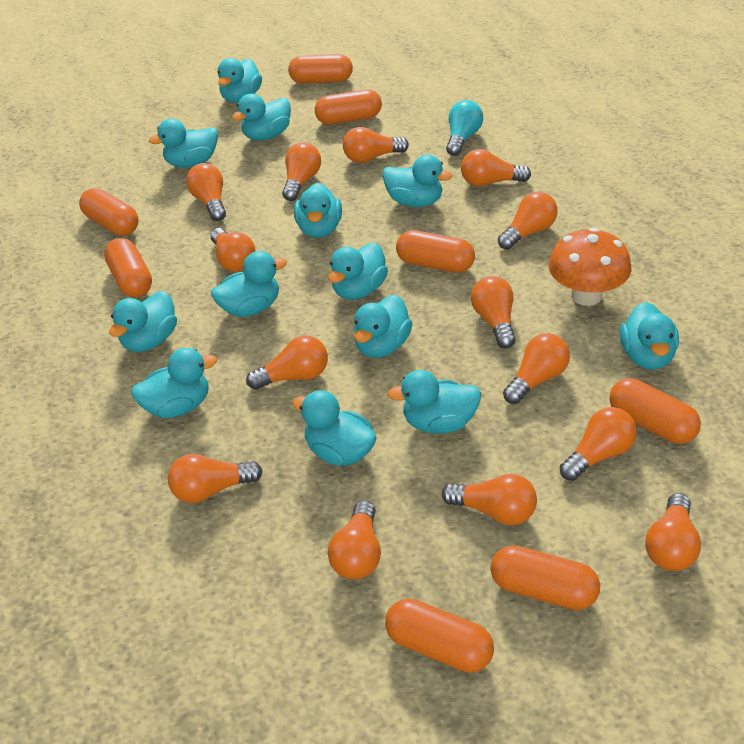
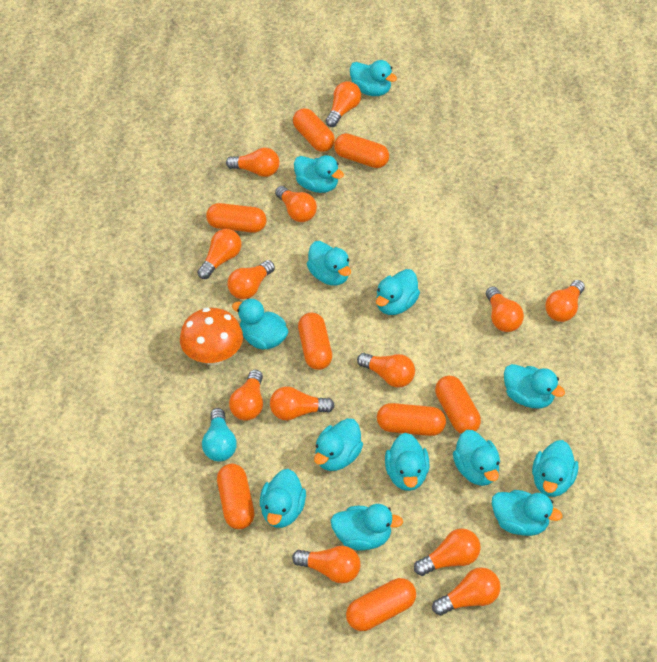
orange light bulb: 14 -> 13

